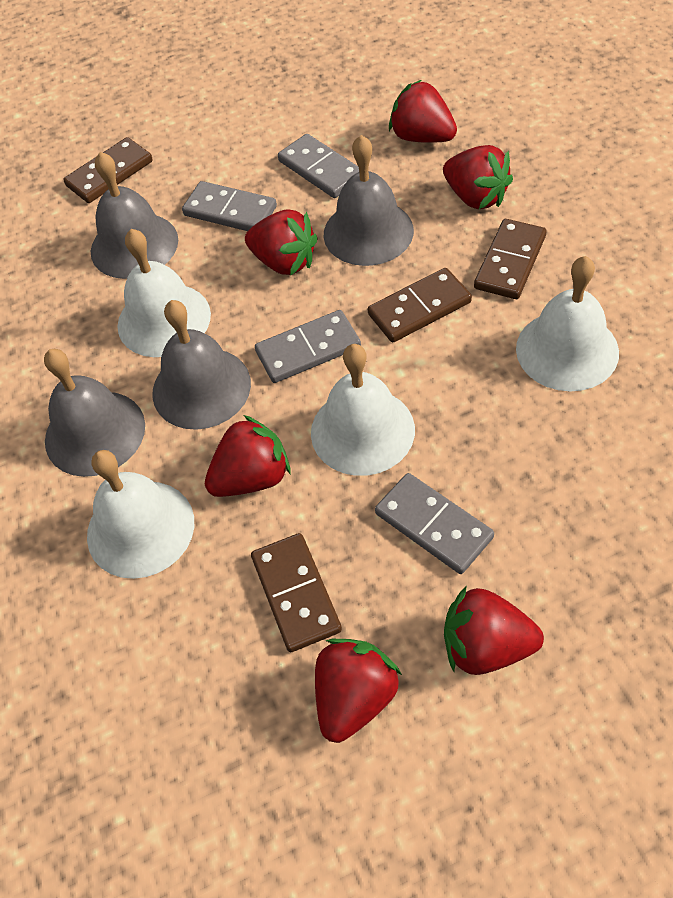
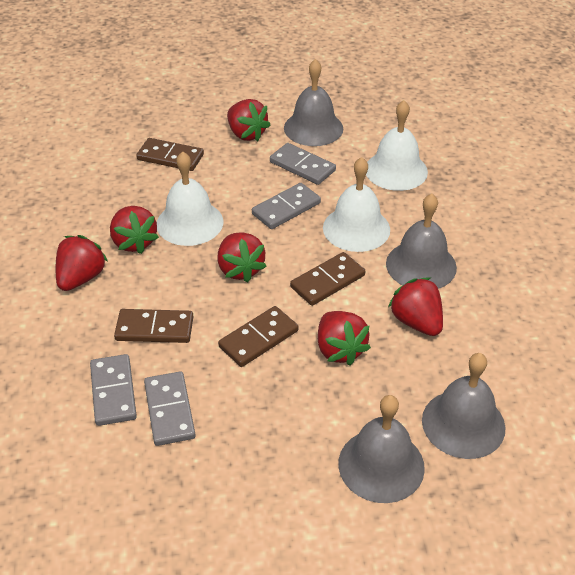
white bell: 4 -> 3

